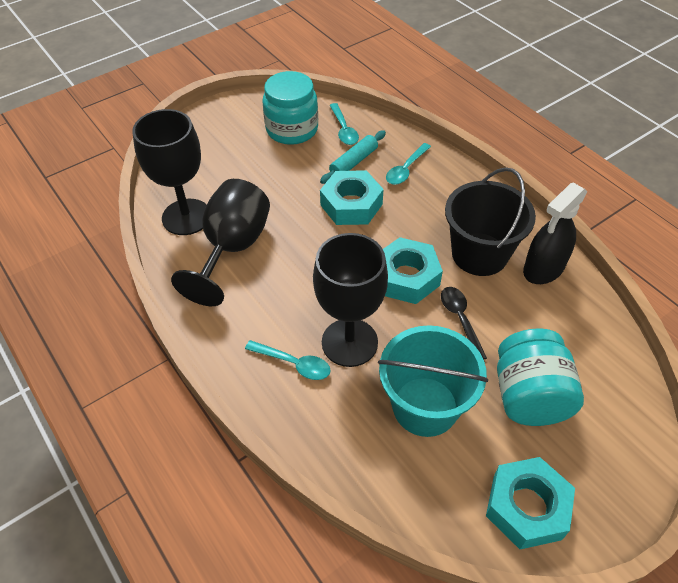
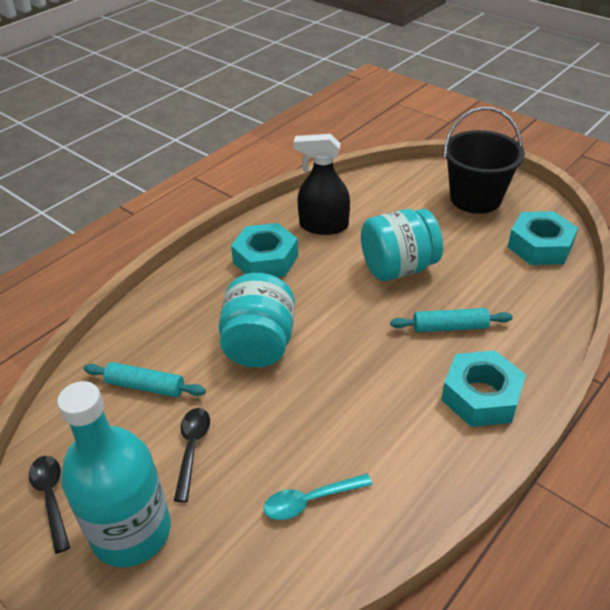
black goblet: 3 -> 0
black spoon: 1 -> 2
turquoise bottle: 0 -> 1
turquoise bucket: 1 -> 0
turquoise rolling pin: 1 -> 2
turquoise spoon: 3 -> 1

